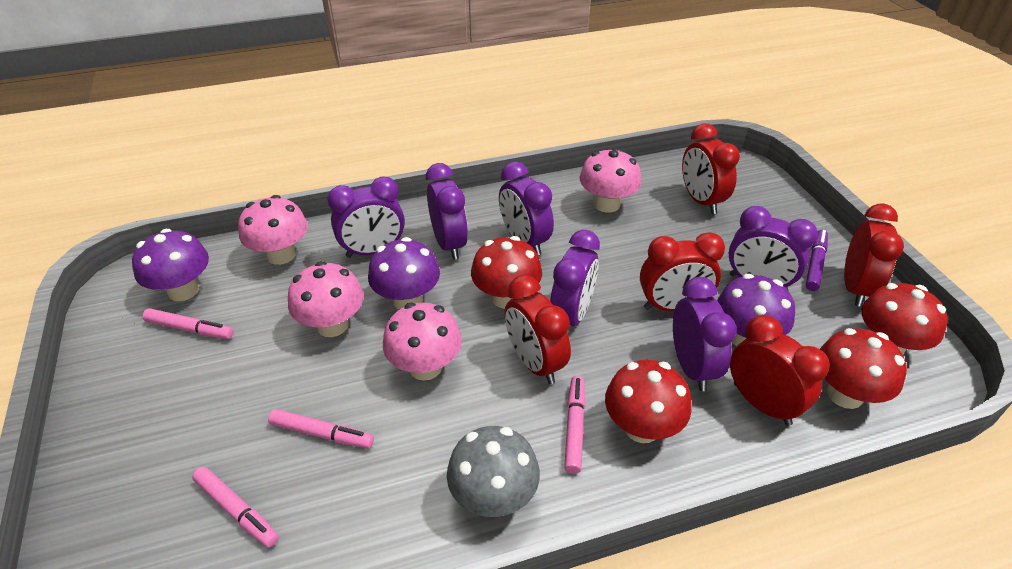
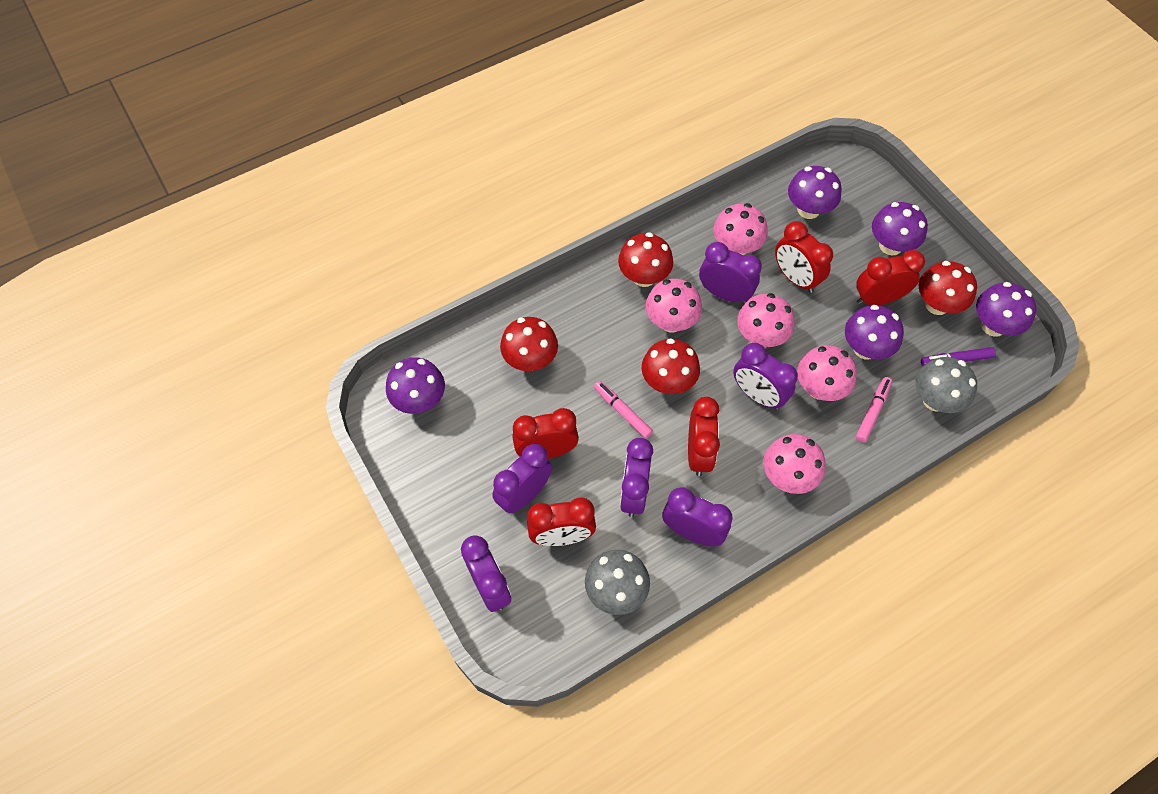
grey mushroom: 1 -> 2
pink marker: 4 -> 2
pink mushroom: 4 -> 5
purple mushroom: 3 -> 5

